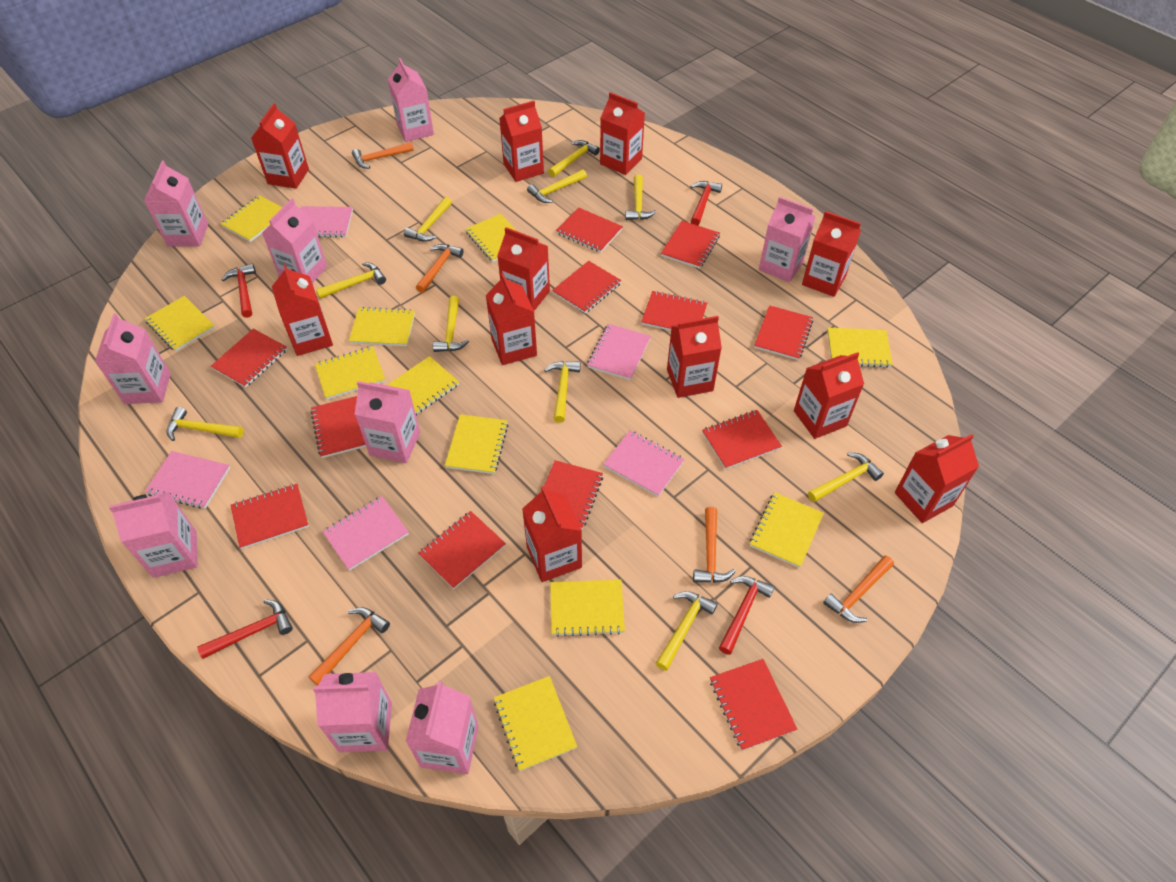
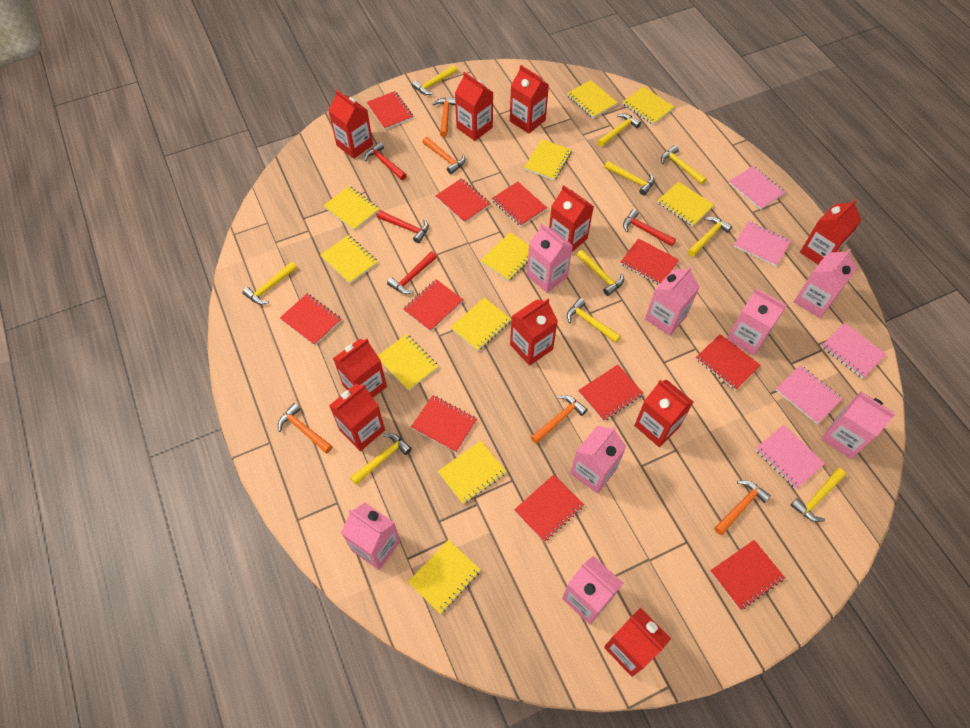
pink carton: 9 -> 8
red carton: 11 -> 10
red notebook: 12 -> 11

